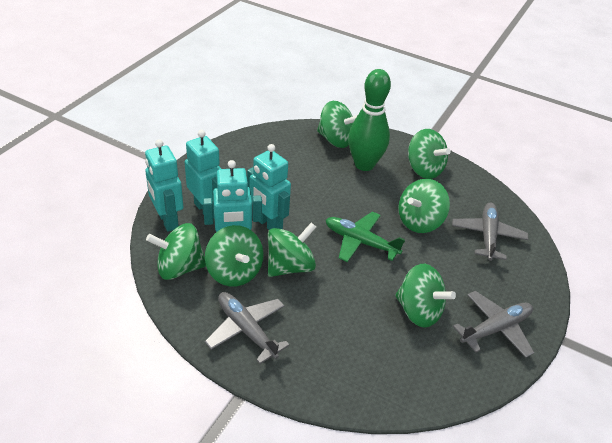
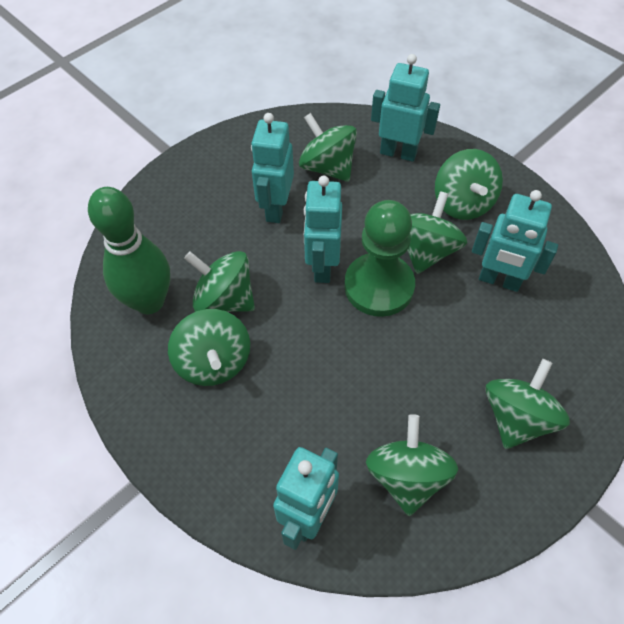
green pawn: 0 -> 1
green plane: 1 -> 0
grey plane: 3 -> 0
turquoise robot: 4 -> 5

